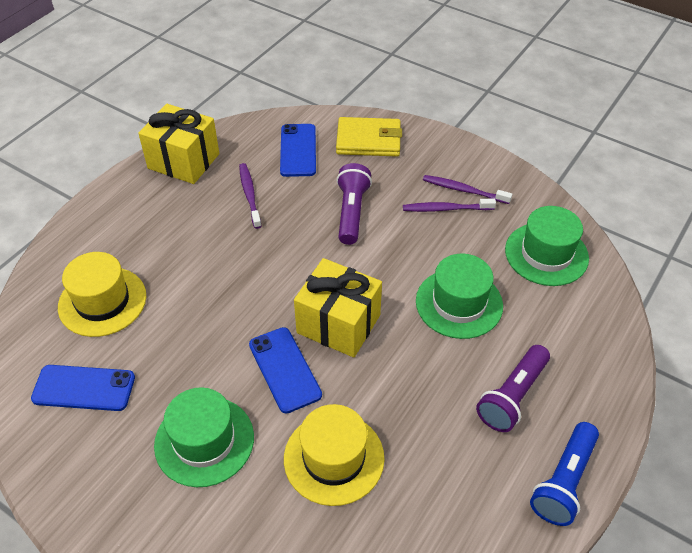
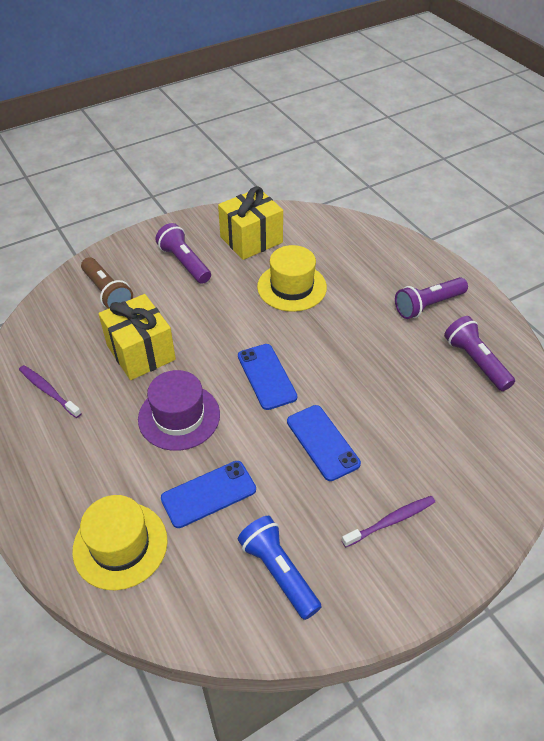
brown flashlight: 0 -> 1
green hat: 3 -> 0
purple flashlight: 2 -> 3
purple hat: 0 -> 1
purple toothbrush: 3 -> 2
yellow wallet: 1 -> 0

